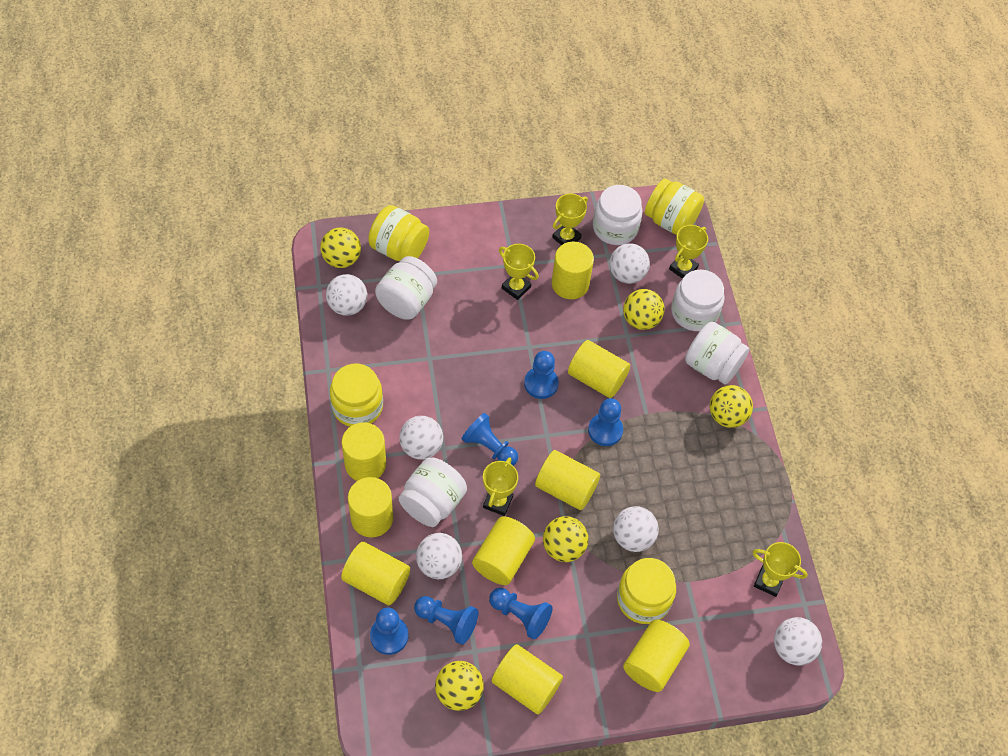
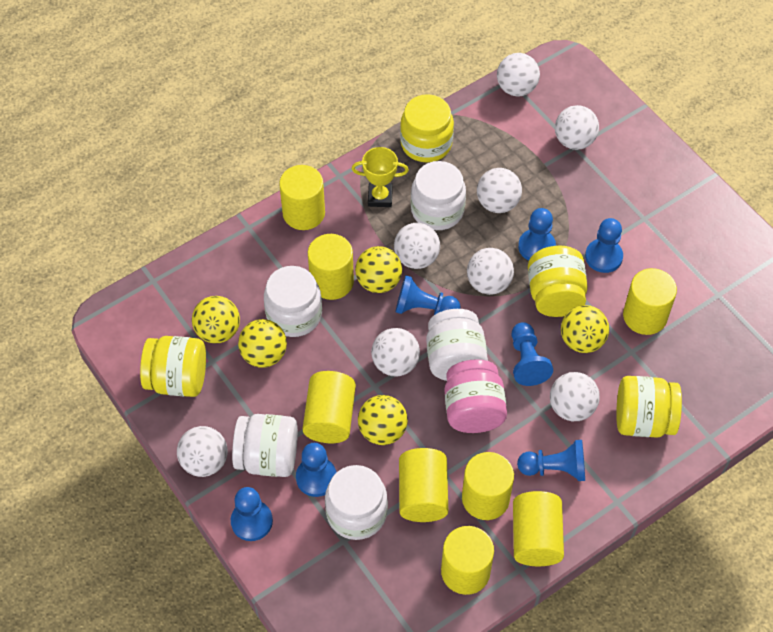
blue pawn: 6 -> 7
pink jar: 0 -> 1
white ball: 6 -> 8
yellow cylinder: 9 -> 8
yellow trophy: 5 -> 1

